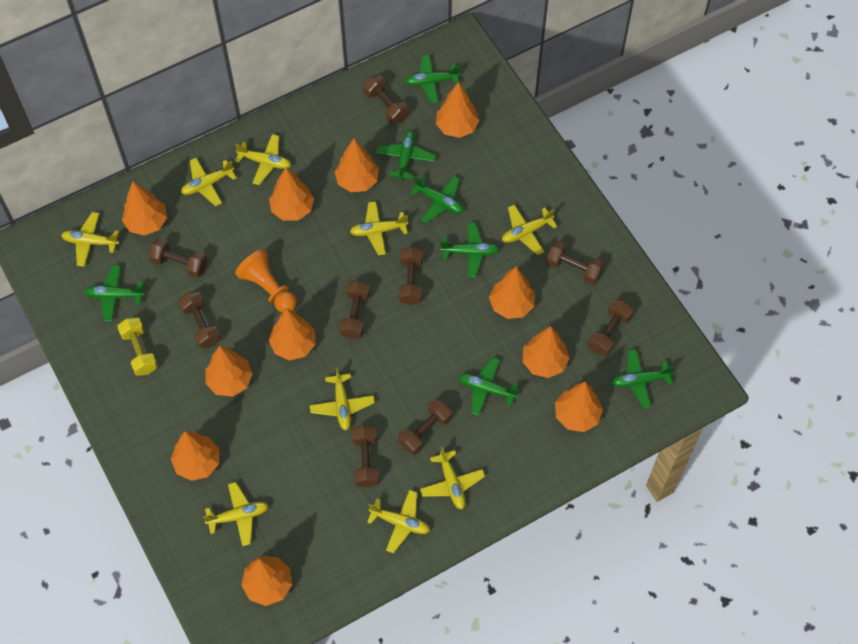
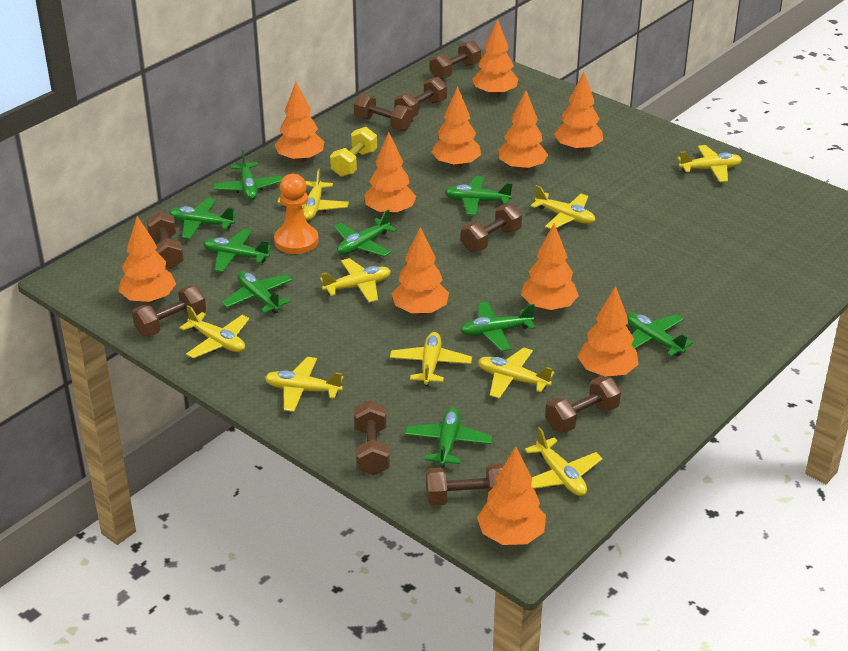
green plane: 7 -> 9

